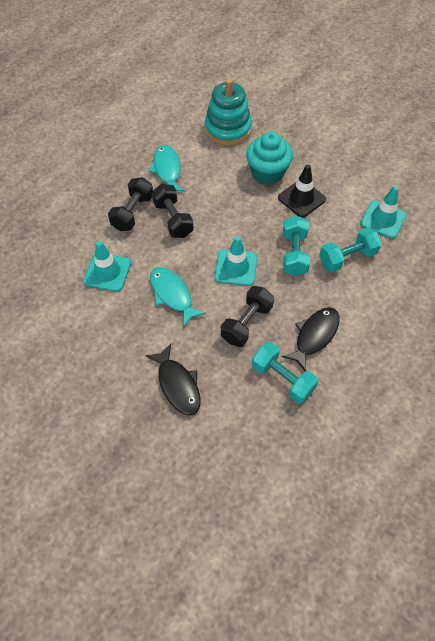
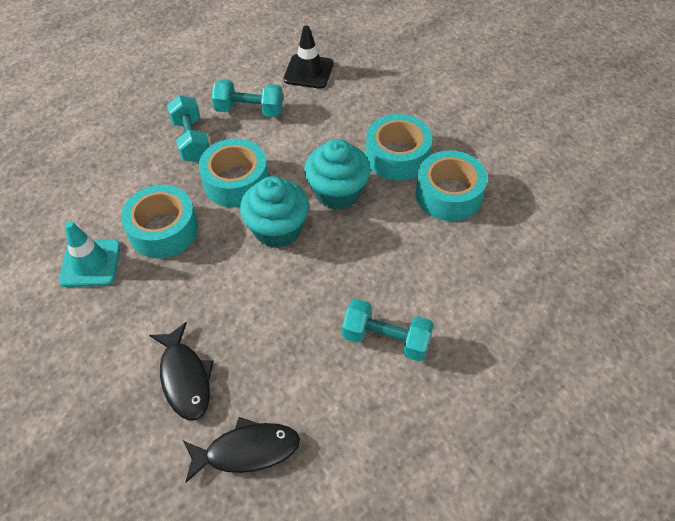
black dumbbell: 3 -> 0
turquoise cupcake: 1 -> 2
turquoise fish: 2 -> 0
turquoise stacking toy: 1 -> 0
turquoise tape: 0 -> 4
turquoise traffic cone: 3 -> 1

